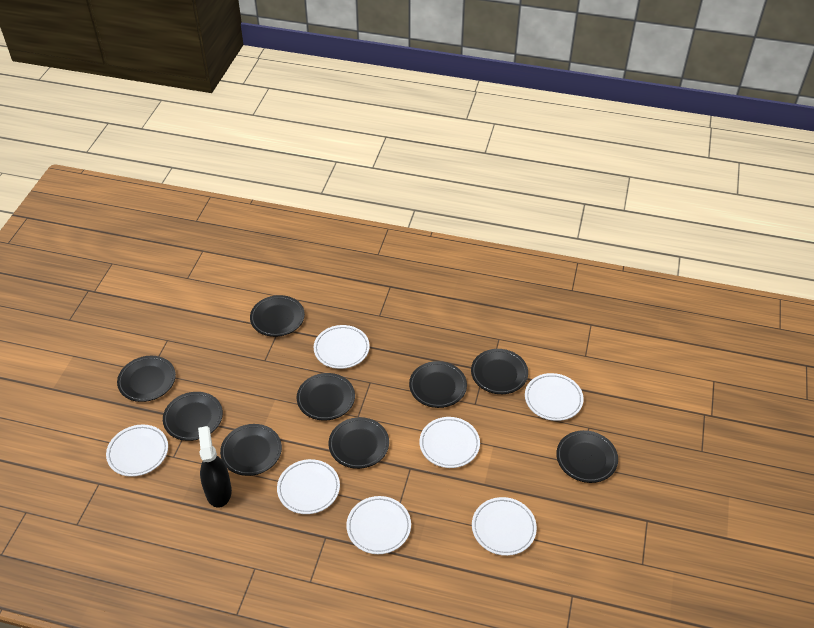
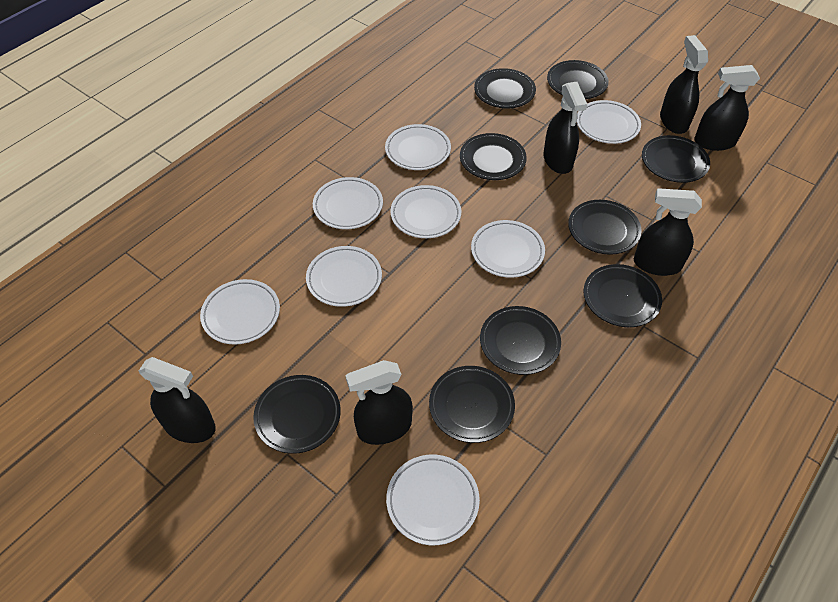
black spray bottle: 1 -> 6
white plate: 7 -> 8

